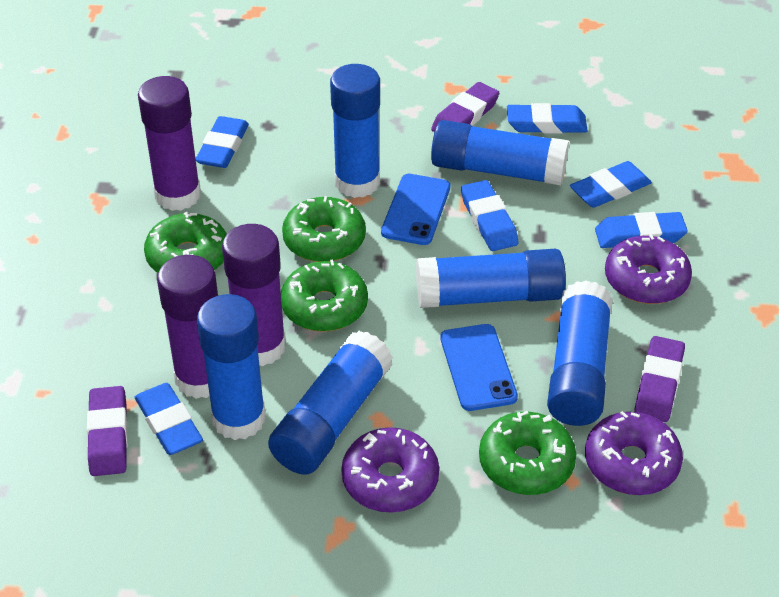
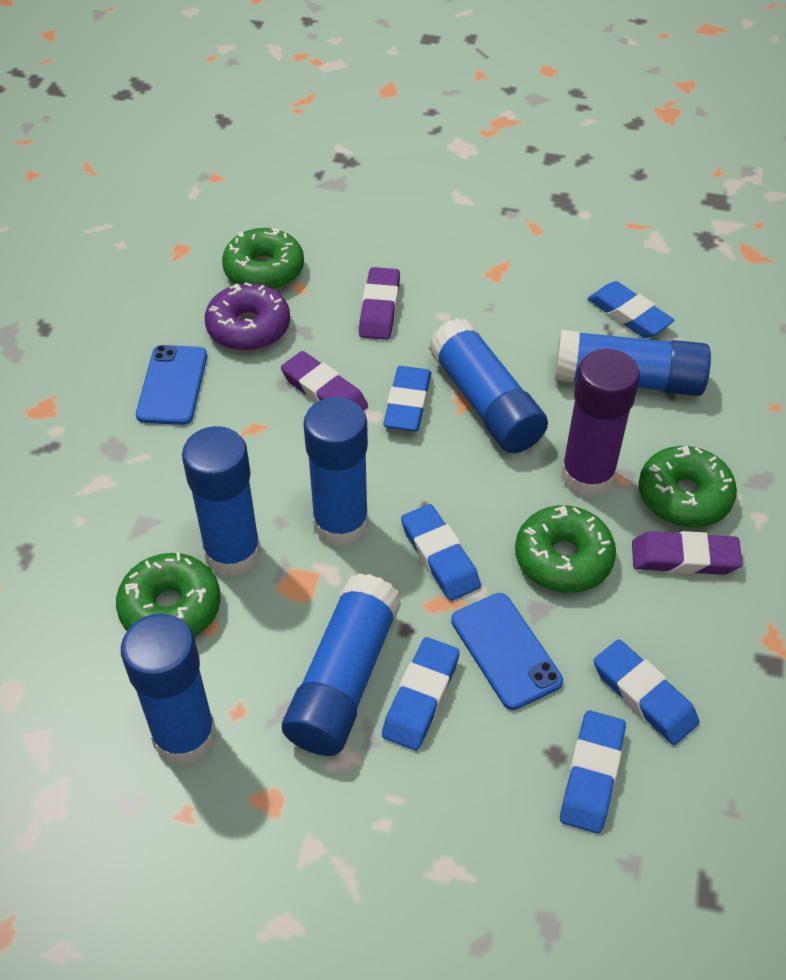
purple donut: 3 -> 1
purple glue stick: 3 -> 1

